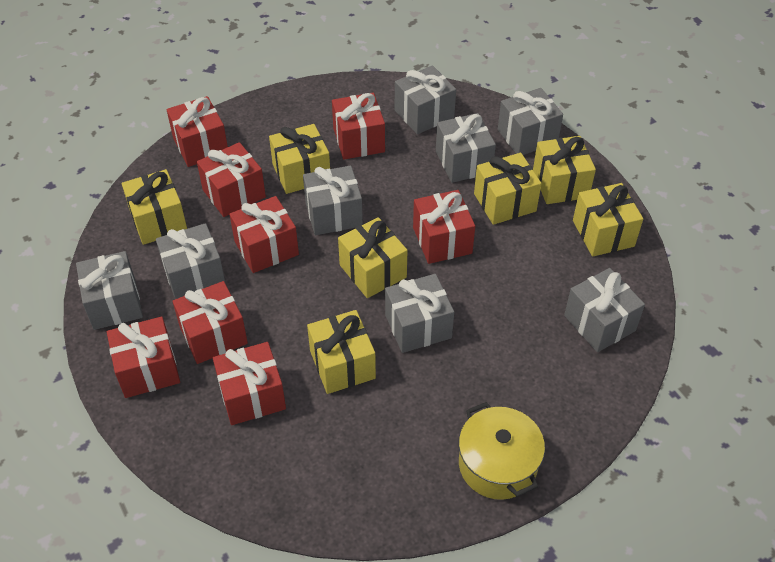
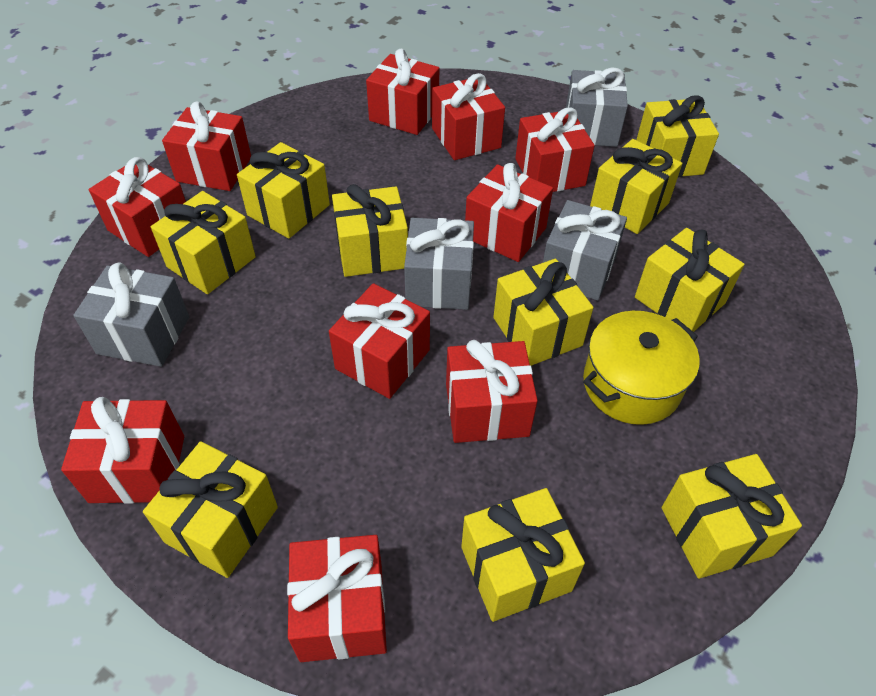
grey gift: 8 -> 4
red gift: 8 -> 10
yellow gift: 7 -> 10

